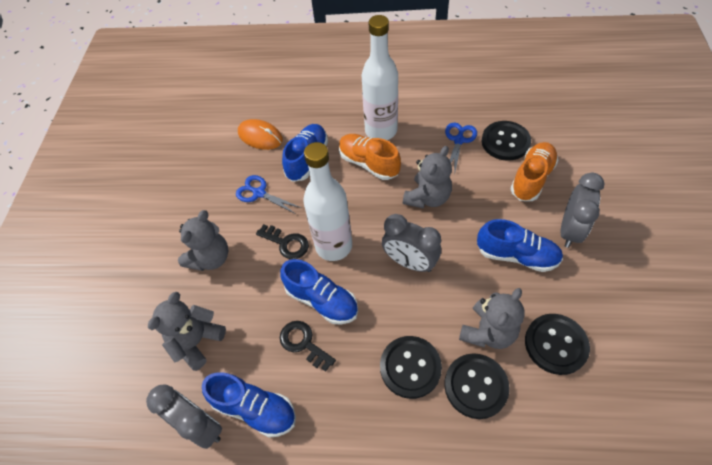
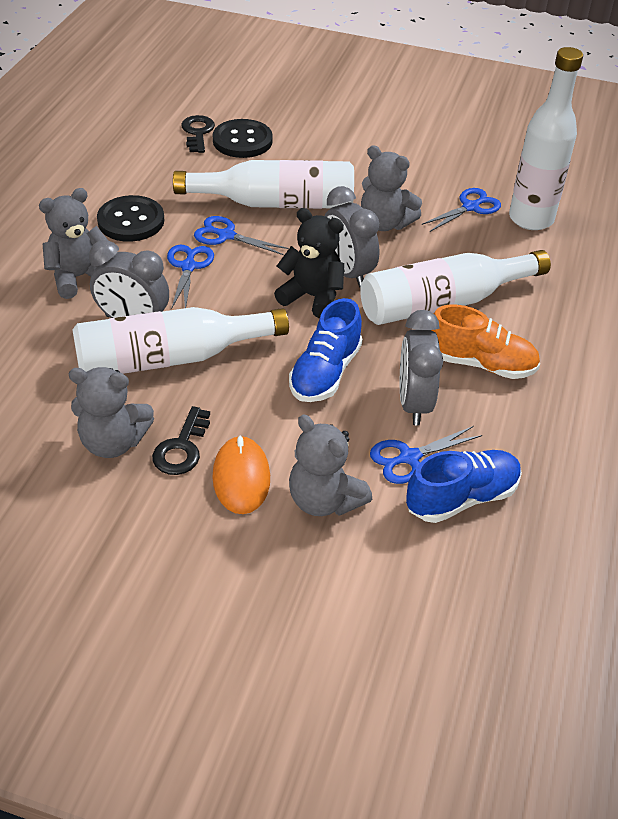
black button: 4 -> 2
black teddy bear: 0 -> 1
blue scissors: 2 -> 4
blue shoe: 4 -> 2
orange shoe: 2 -> 1
white bottle: 2 -> 4

